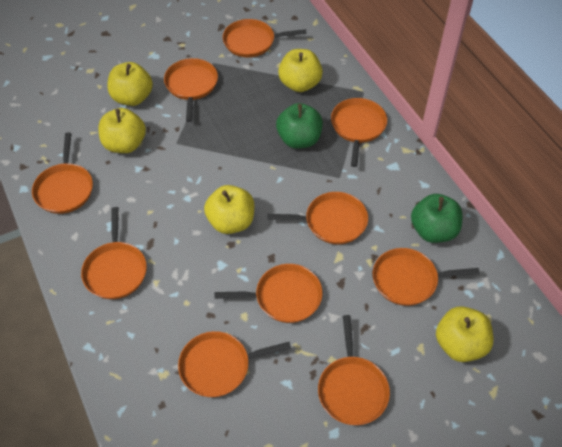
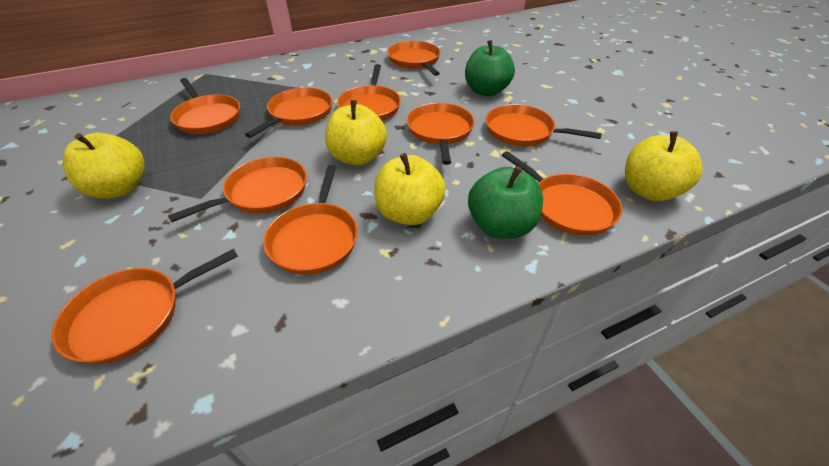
yellow apple: 5 -> 4

